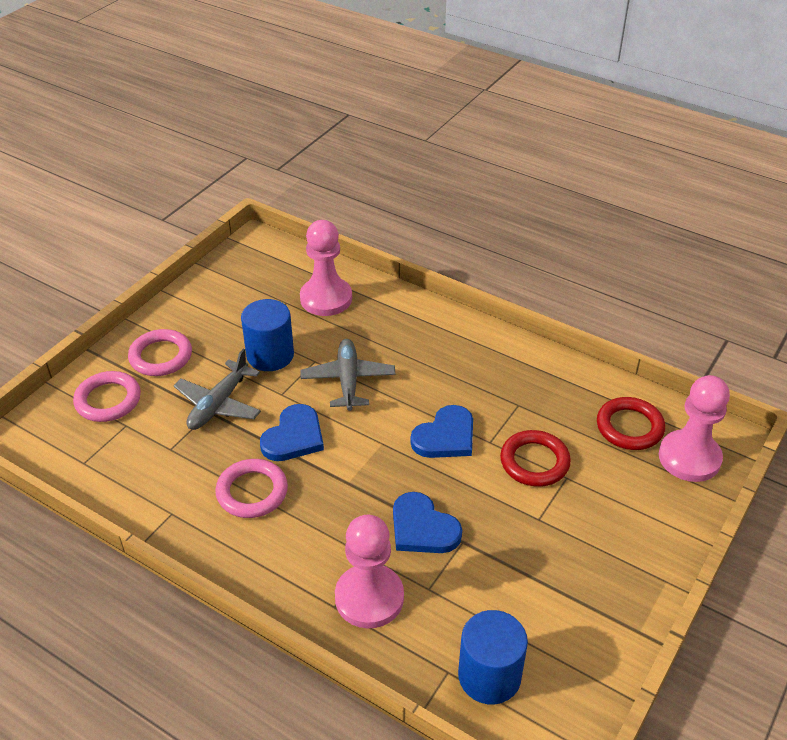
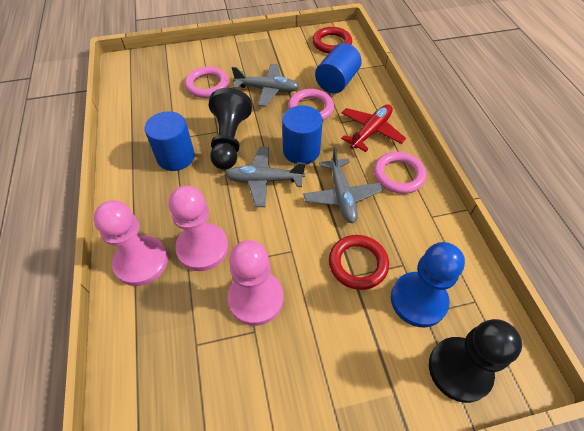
black pawn: 0 -> 2
blue cylinder: 2 -> 3
blue heart: 3 -> 0
blue pawn: 0 -> 1
grey plane: 2 -> 3
red plane: 0 -> 1

